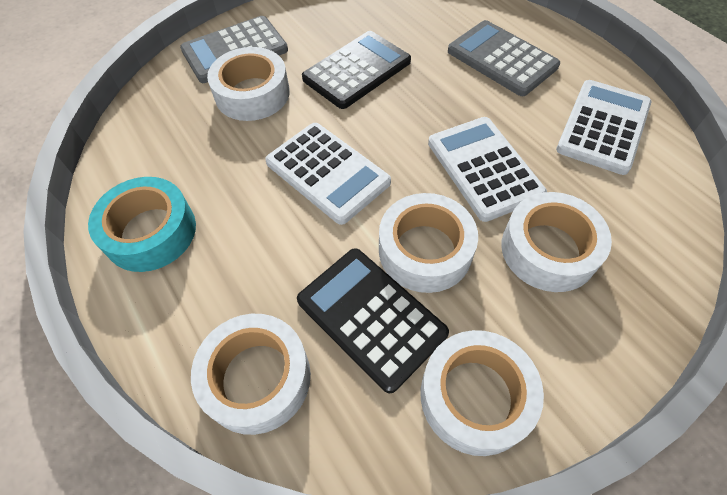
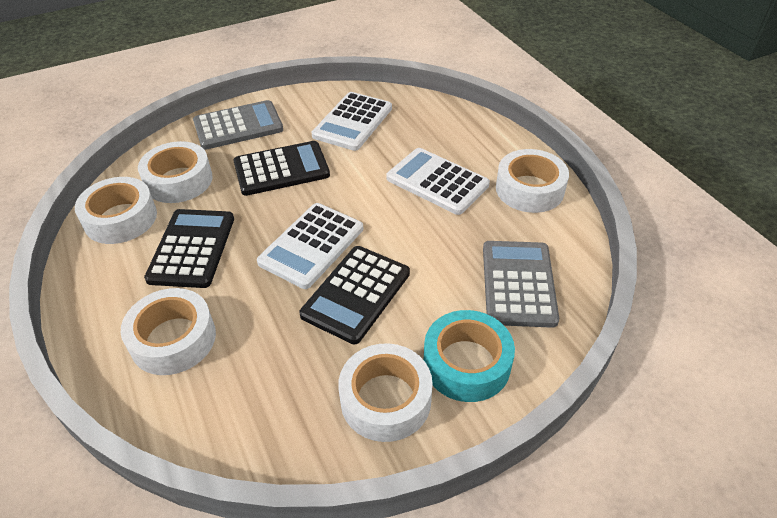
black calculator: 2 -> 3

